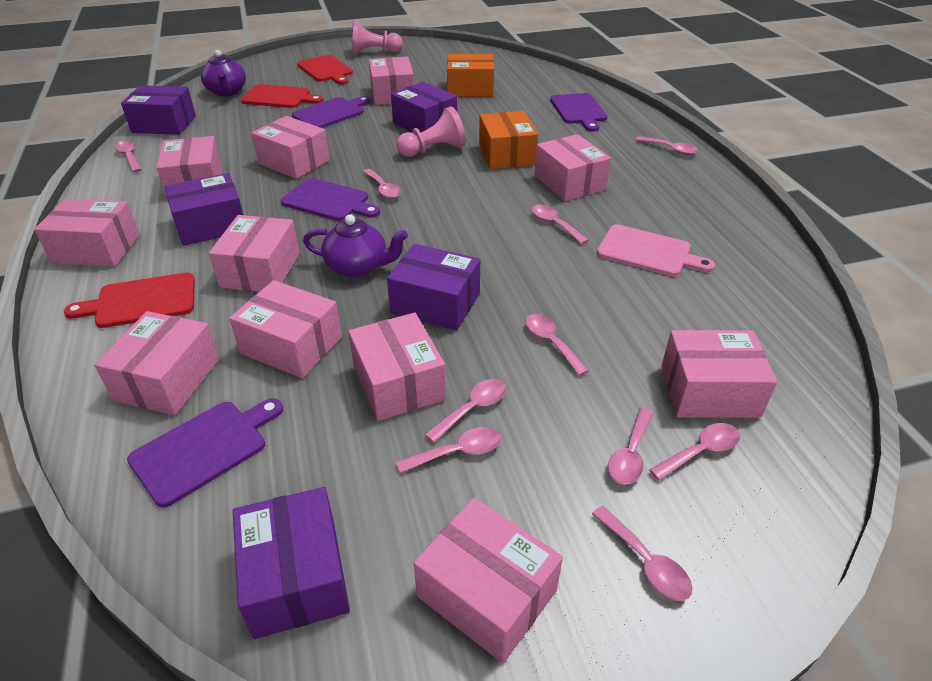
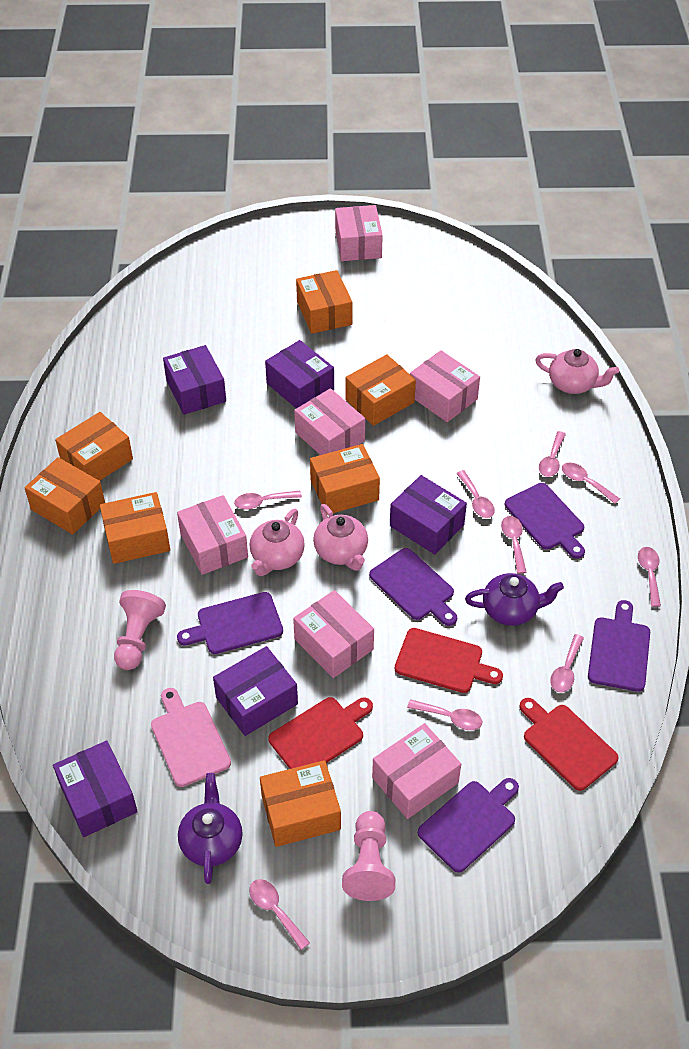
orange box: 2 -> 7
pink box: 11 -> 6
pink spoon: 10 -> 9
pink teapot: 0 -> 3
purple cutting board: 4 -> 5

